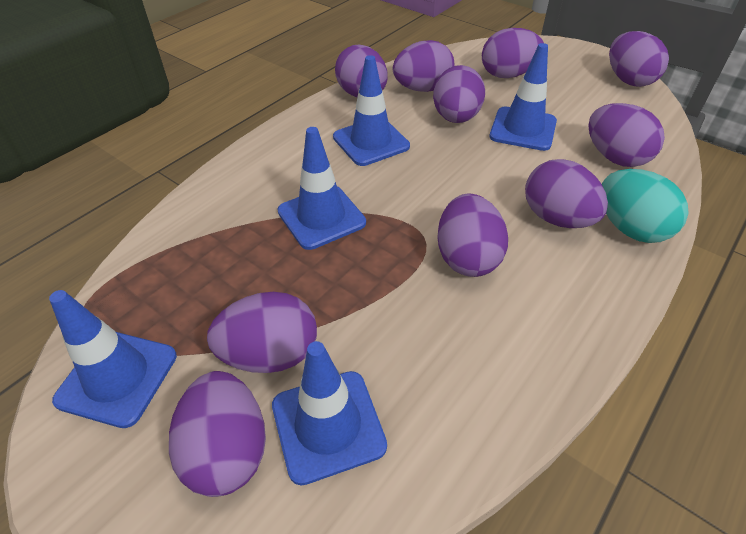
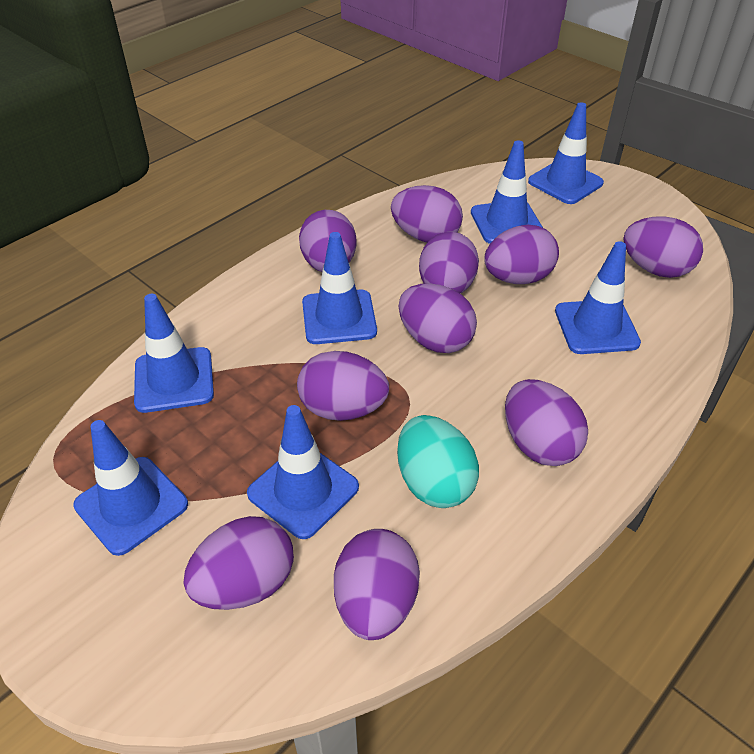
blue traffic cone: 5 -> 7

